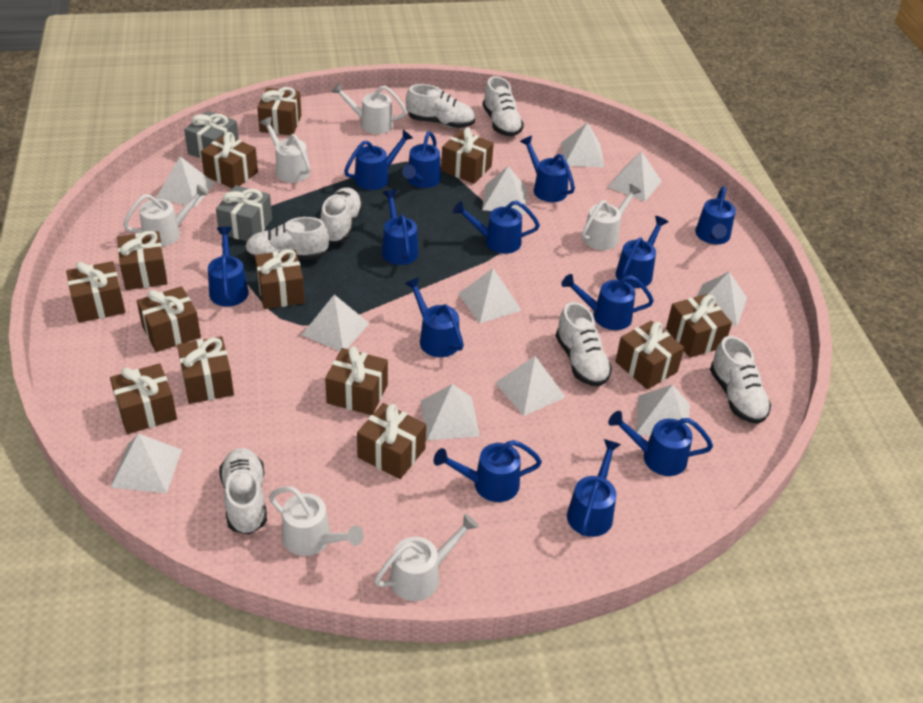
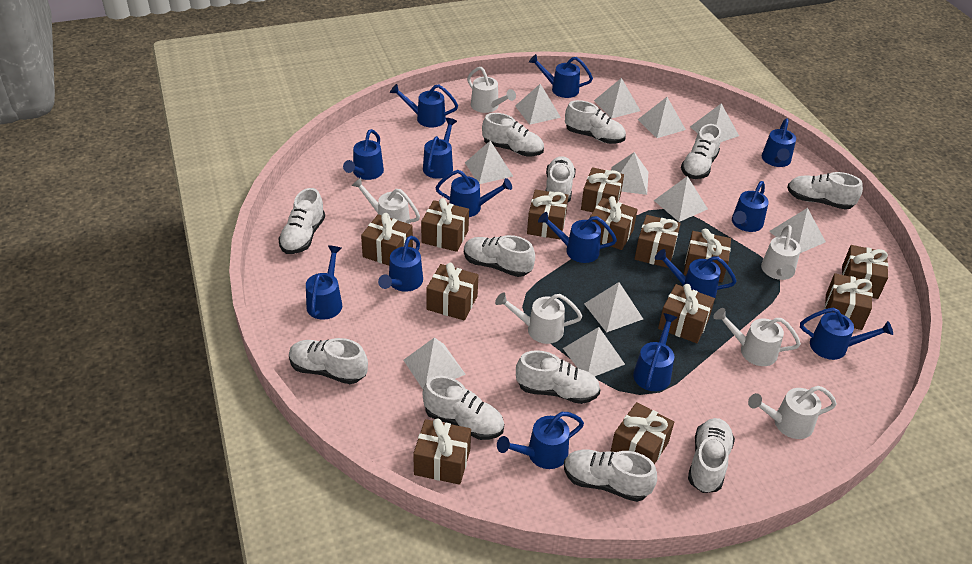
blue watering can: 13 -> 14
grey gift: 2 -> 0
white shoe: 7 -> 12

